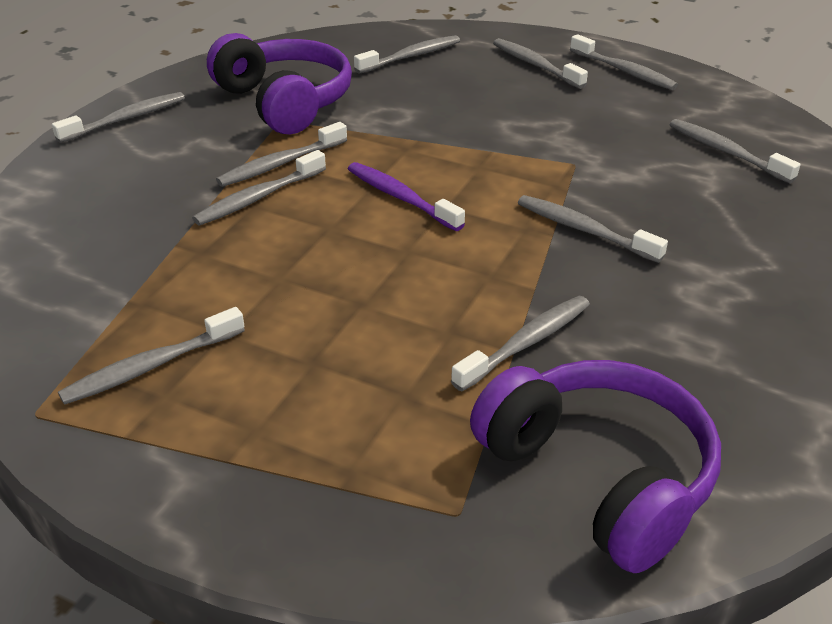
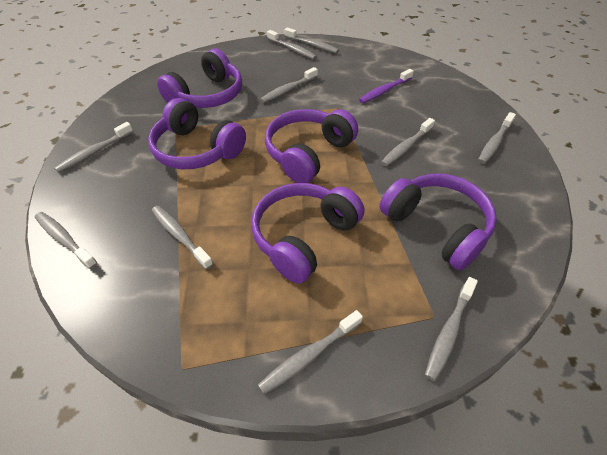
purple headphones: 2 -> 5

